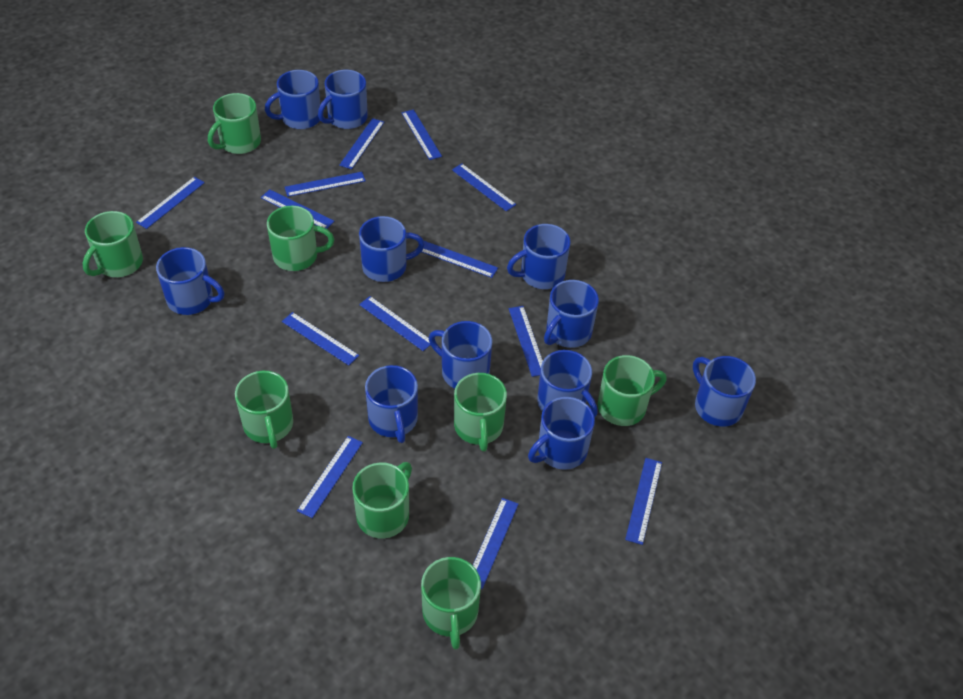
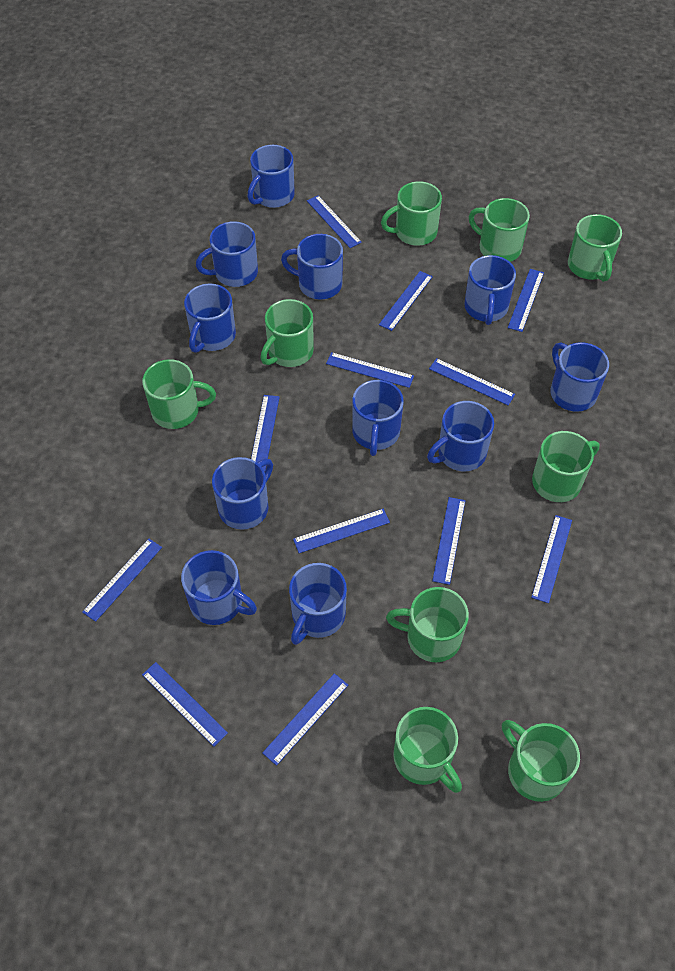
blue ruler: 13 -> 12
green mug: 8 -> 9

